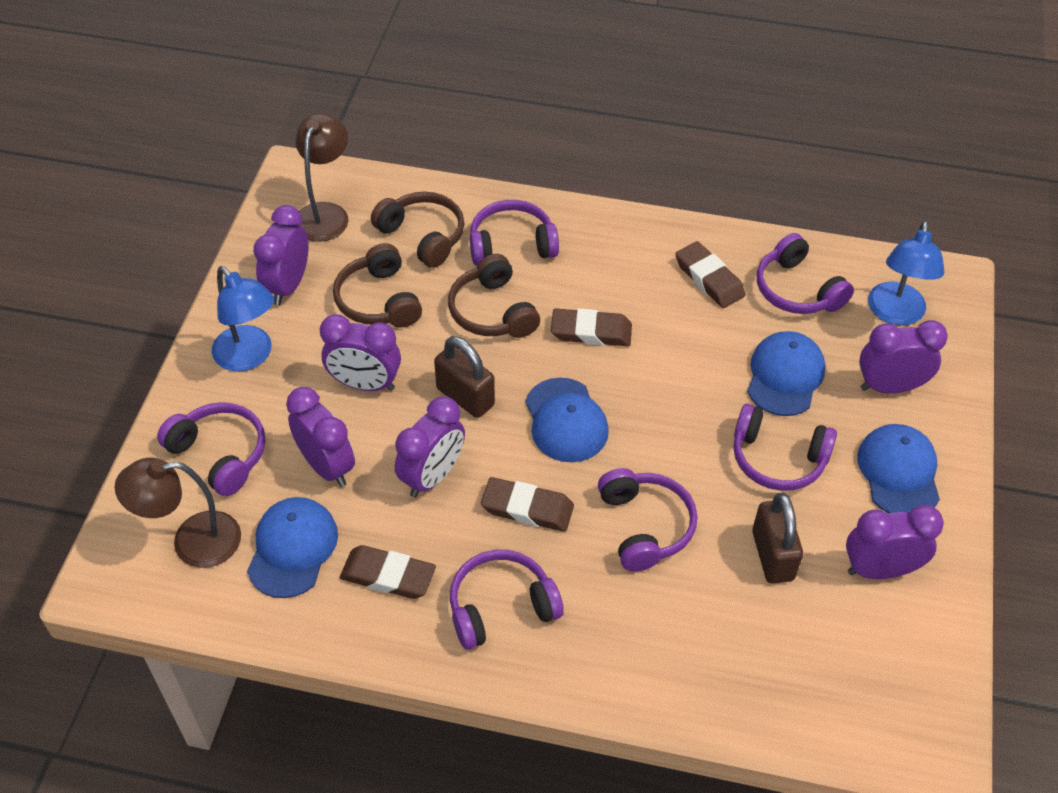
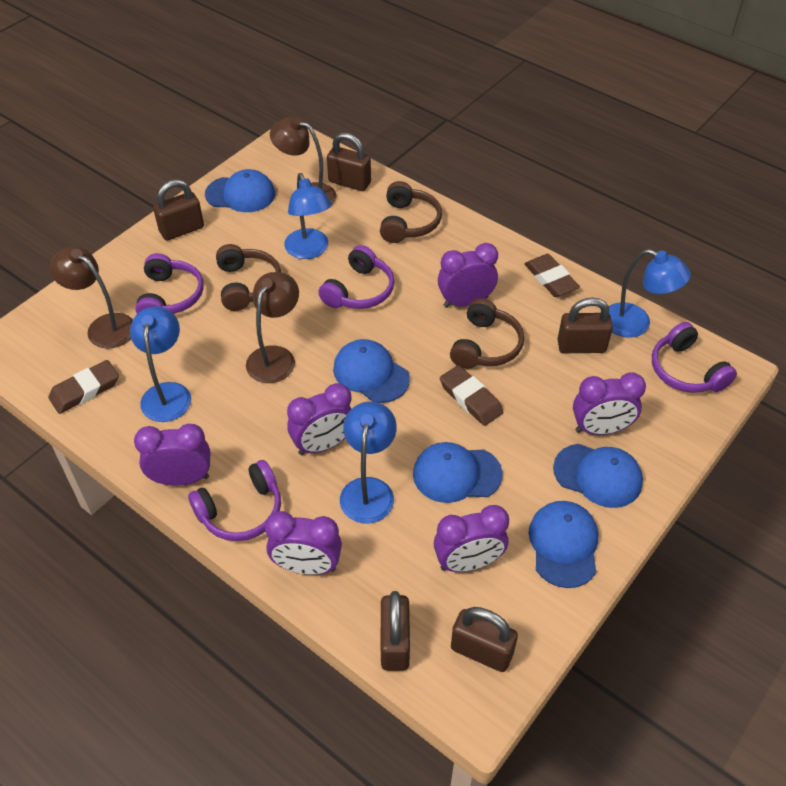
blue cap: 4 -> 5
blue lamp: 2 -> 4
brown eraser: 4 -> 3
brown lamp: 2 -> 3
brown padlock: 2 -> 5
purple headphones: 6 -> 4

